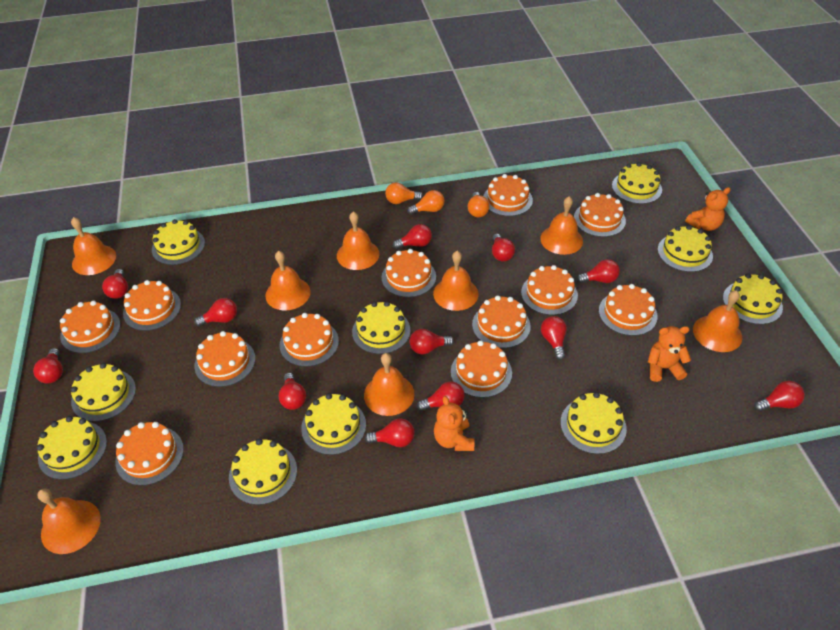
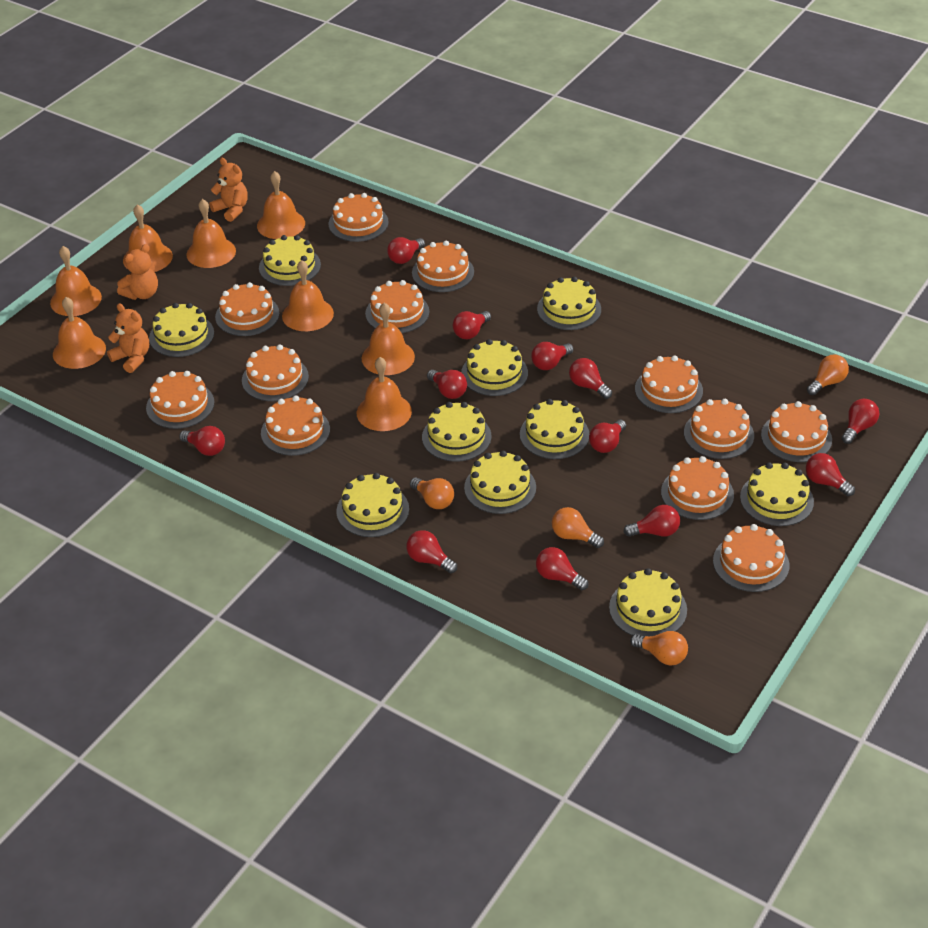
orange light bulb: 3 -> 4

